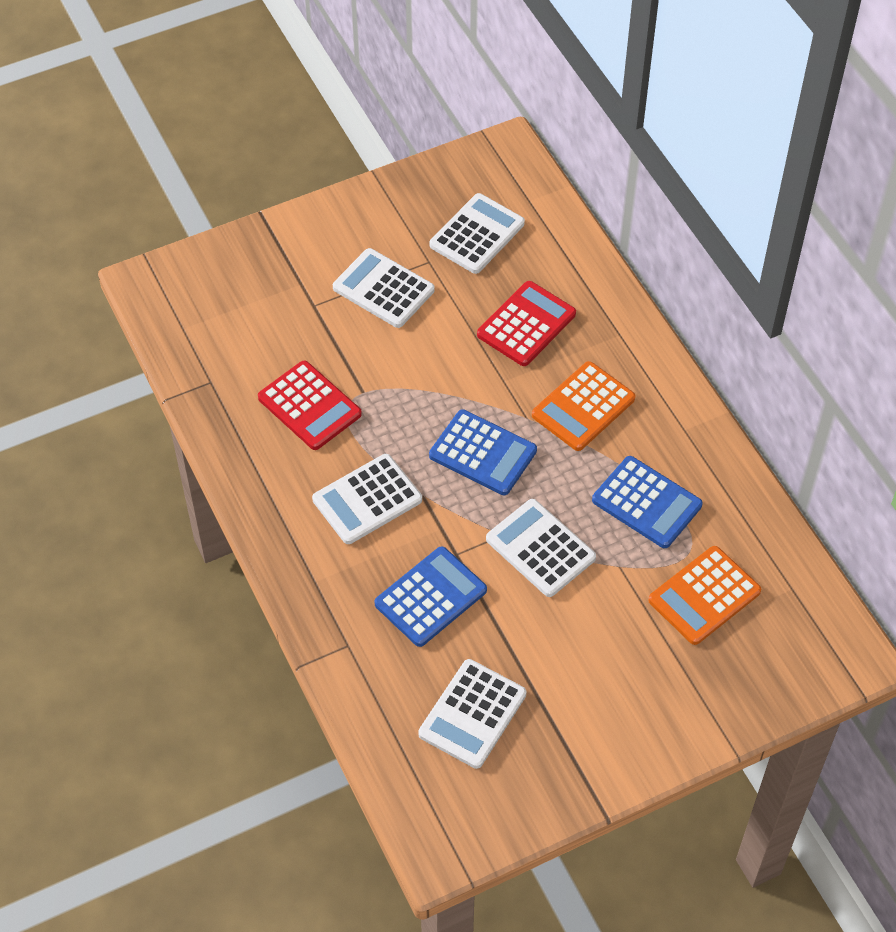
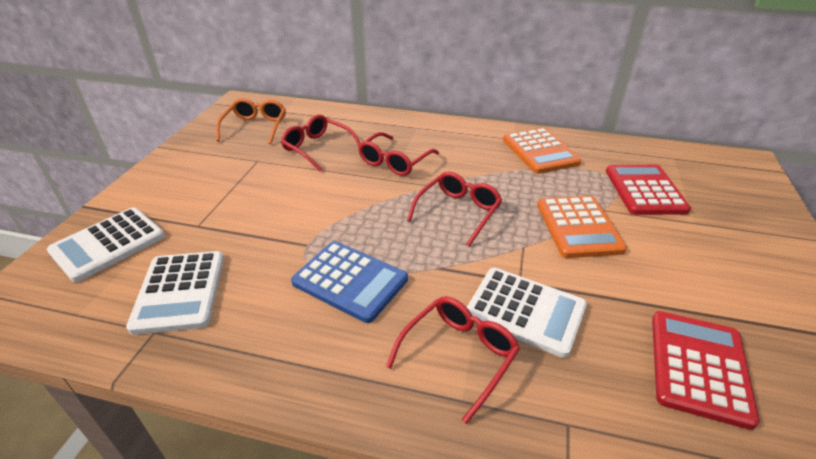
blue calculator: 3 -> 1
orange glasses: 0 -> 1
red glasses: 0 -> 4
white calculator: 5 -> 3

